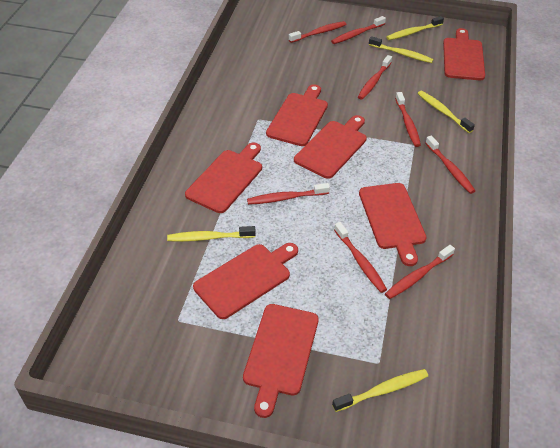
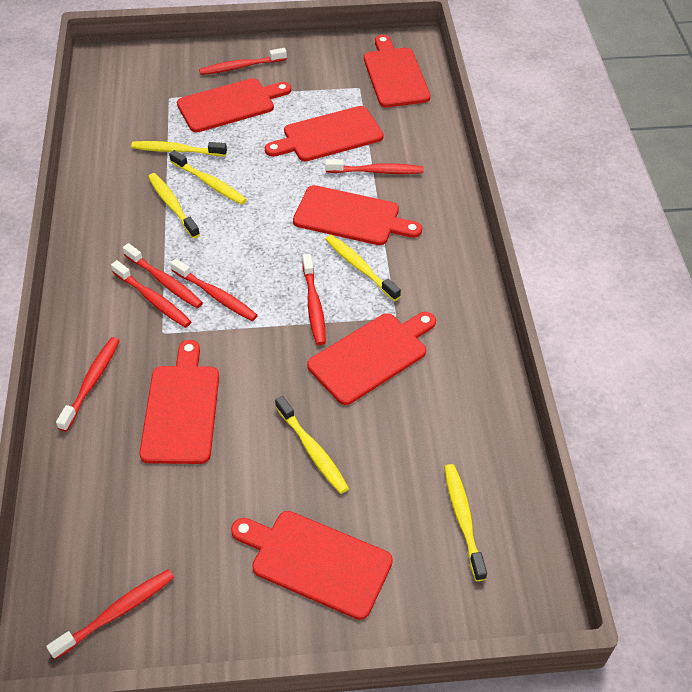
yellow toothbrush: 5 -> 6

